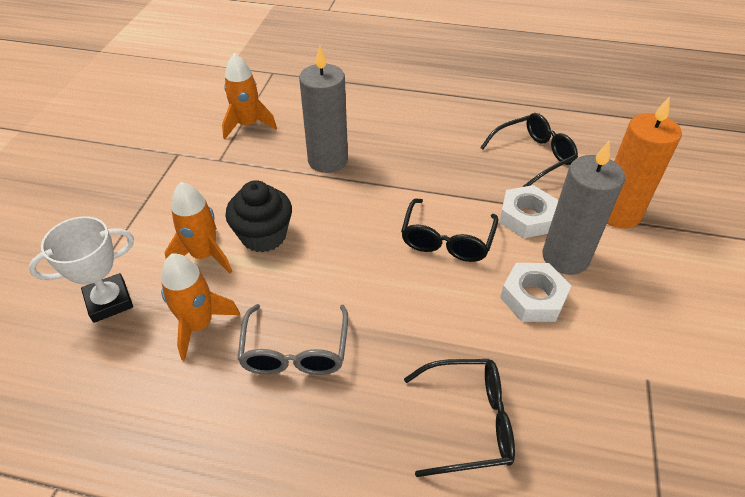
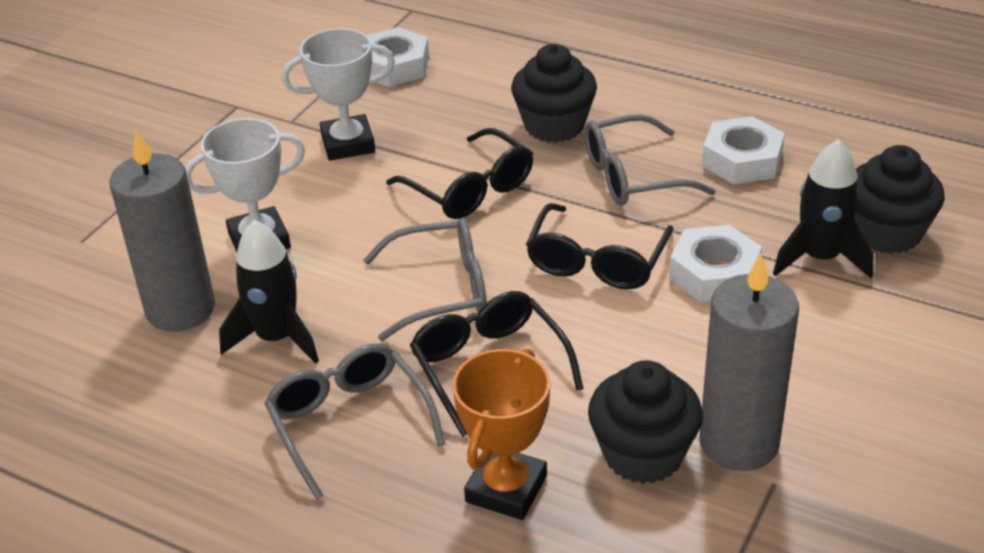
black cupcake: 1 -> 3
black rocket: 0 -> 2
grey glasses: 1 -> 3
orange candle: 1 -> 0
orange rocket: 3 -> 0
orange trophy: 0 -> 1
white nut: 2 -> 3
white trophy: 1 -> 2

